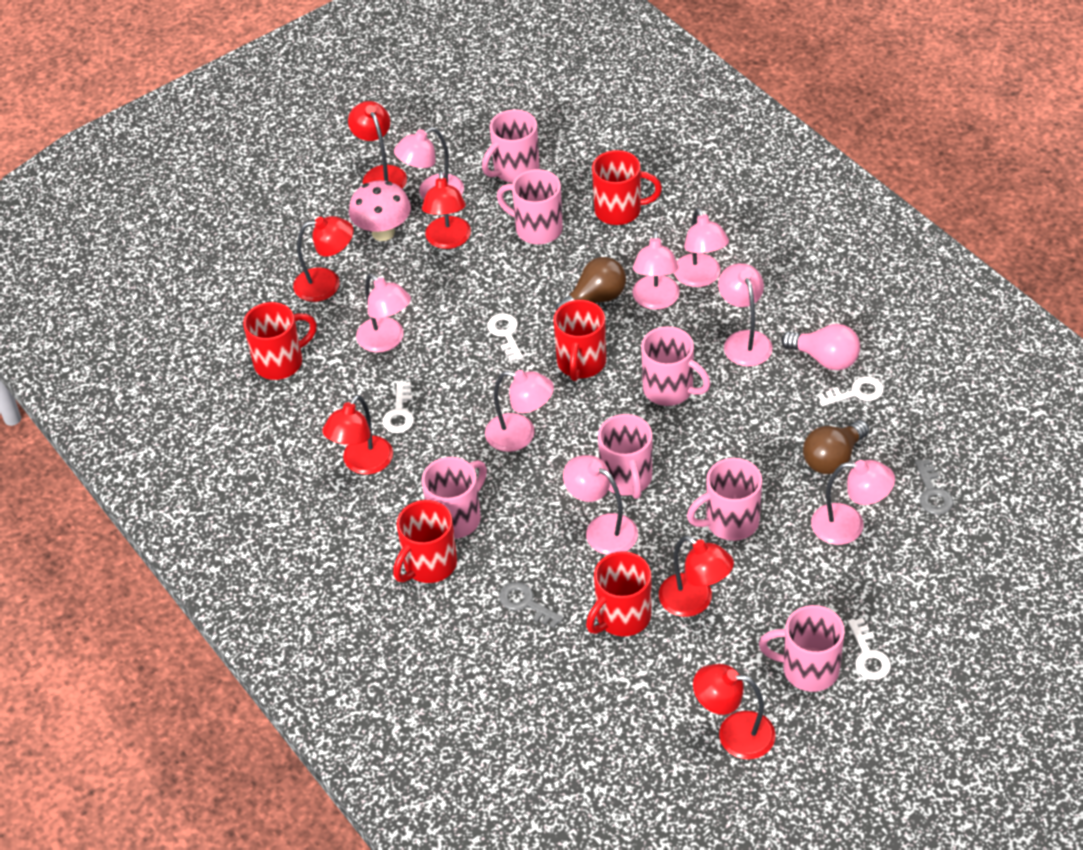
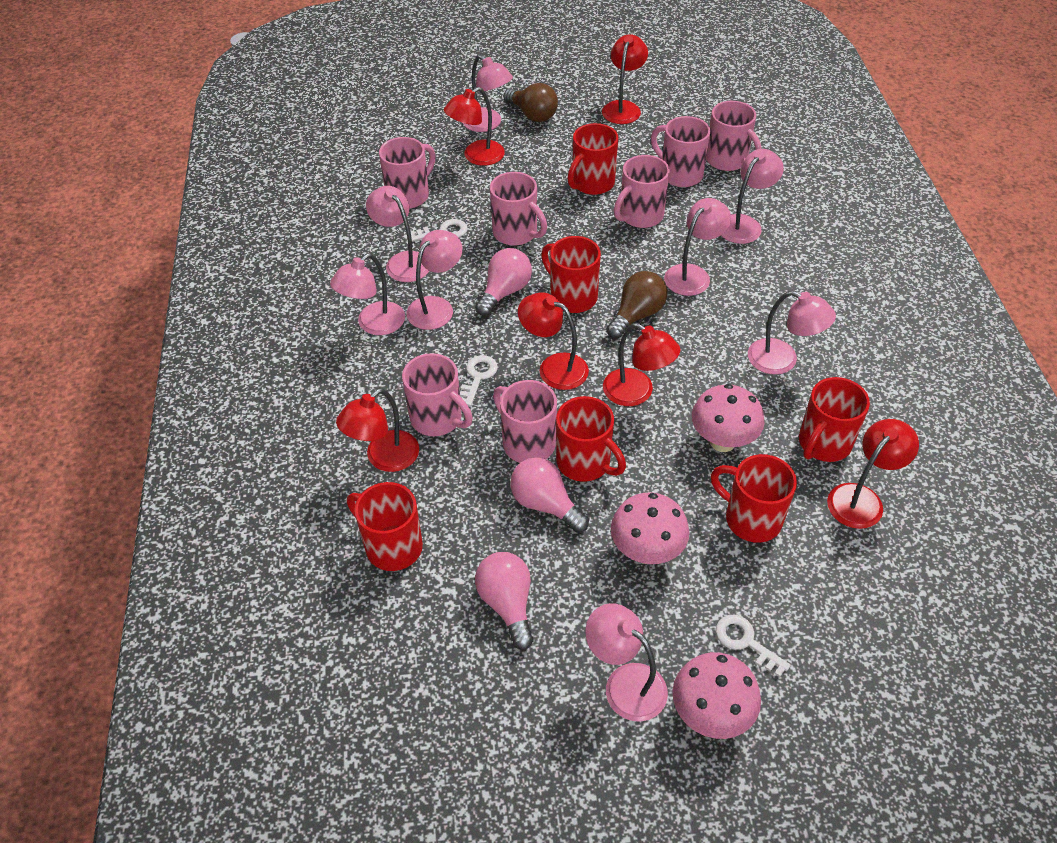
grey key: 2 -> 0
pink light bulb: 1 -> 3
pink mushroom: 1 -> 3
red mug: 5 -> 6
white key: 4 -> 3

